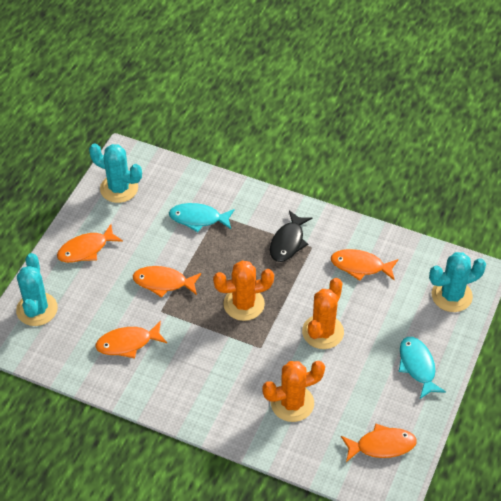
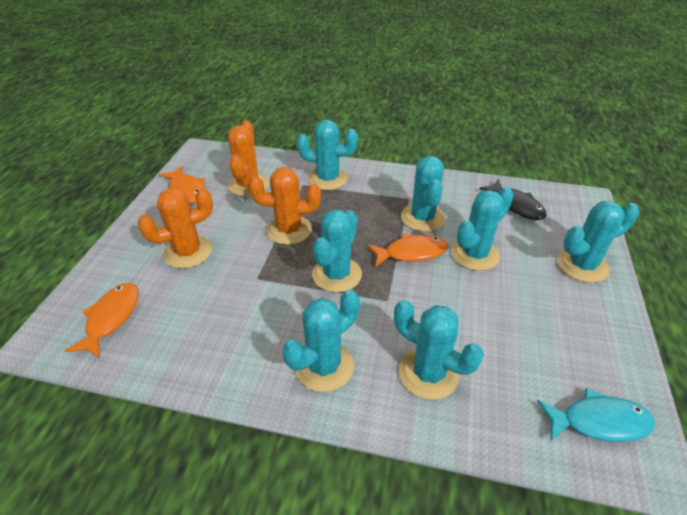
orange fish: 5 -> 3
turquoise cactus: 3 -> 7
turquoise fish: 2 -> 1

